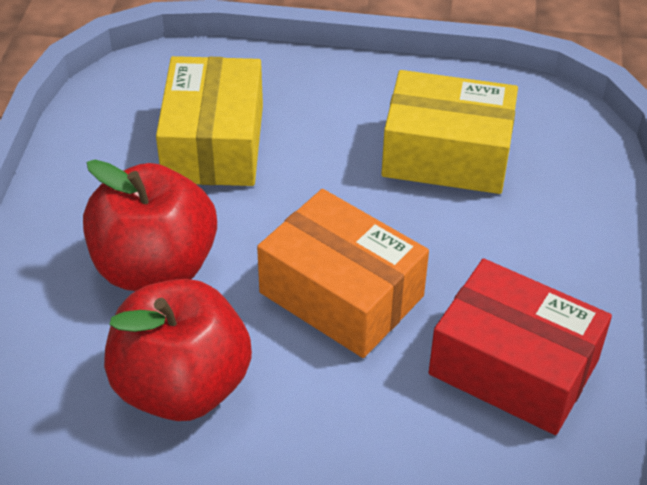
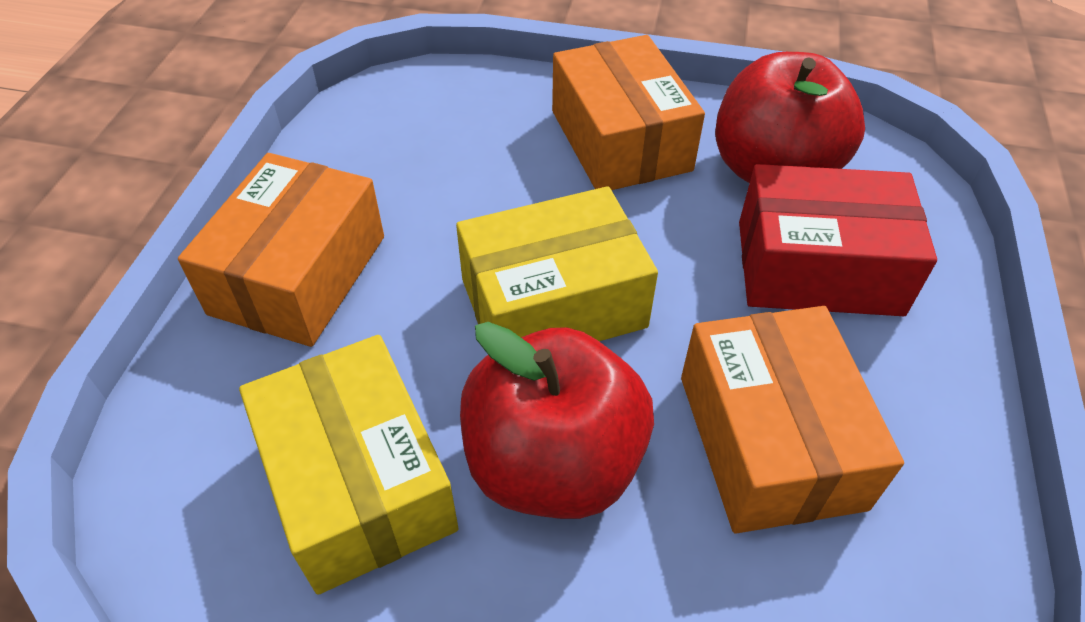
orange box: 1 -> 3

